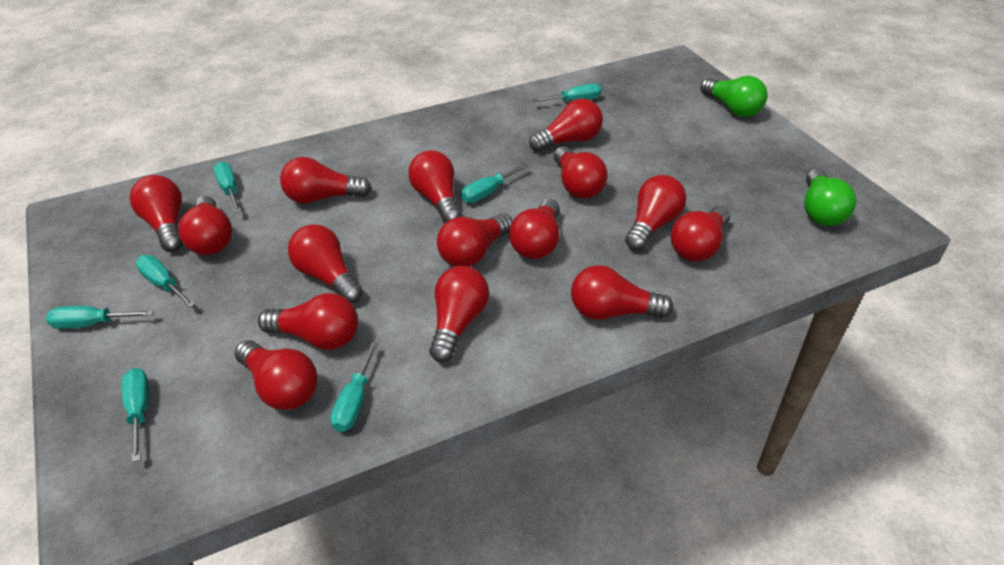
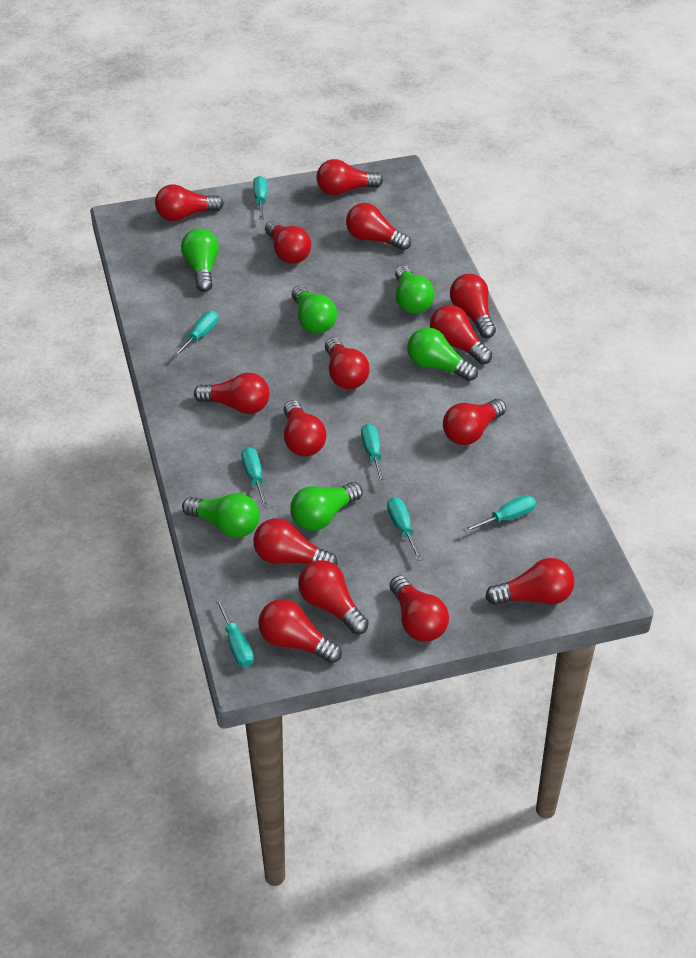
green light bulb: 2 -> 6

